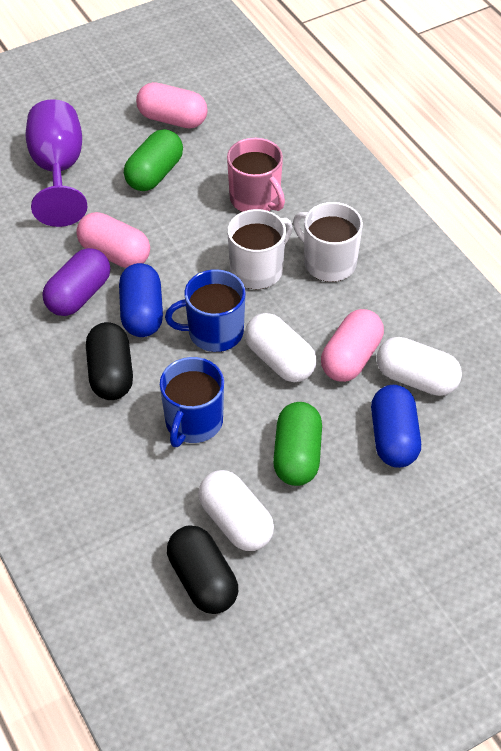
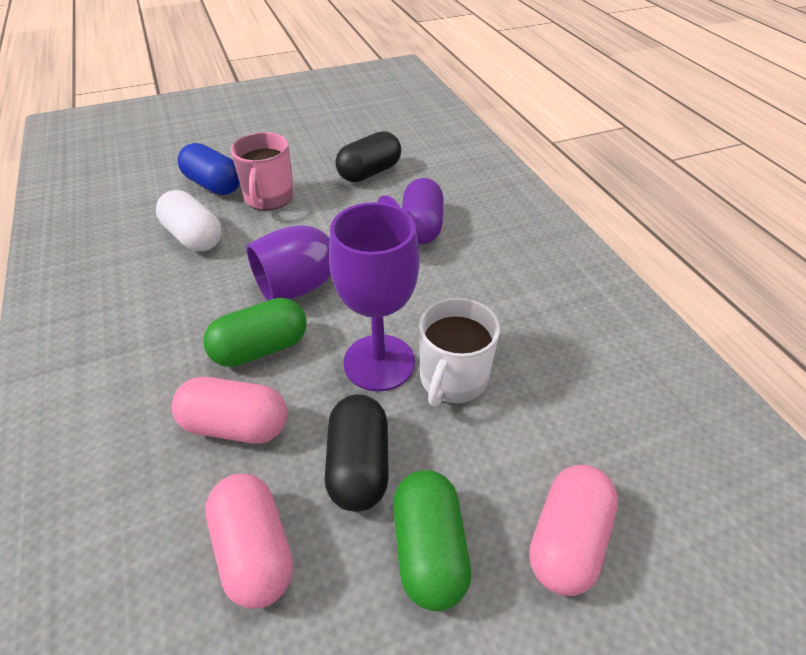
blue capsule: 2 -> 1
blue mug: 2 -> 0
purple goblet: 1 -> 2
white capsule: 3 -> 1
white mug: 2 -> 1

